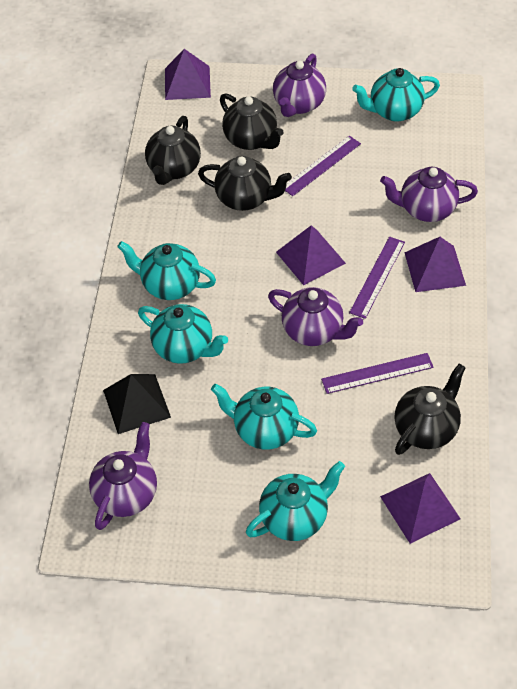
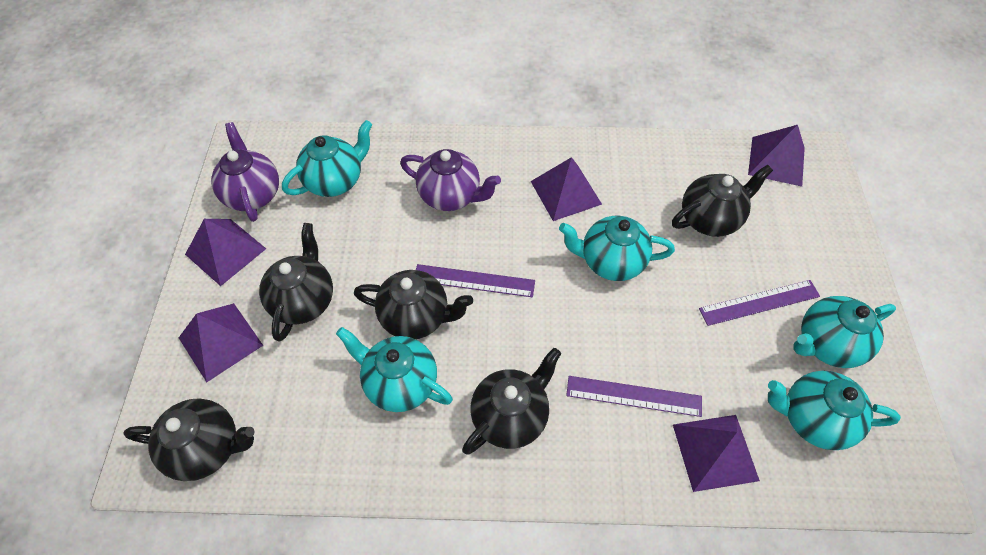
black pyramid: 1 -> 0
black teapot: 4 -> 5
purple pyramid: 4 -> 5
purple teapot: 4 -> 2

